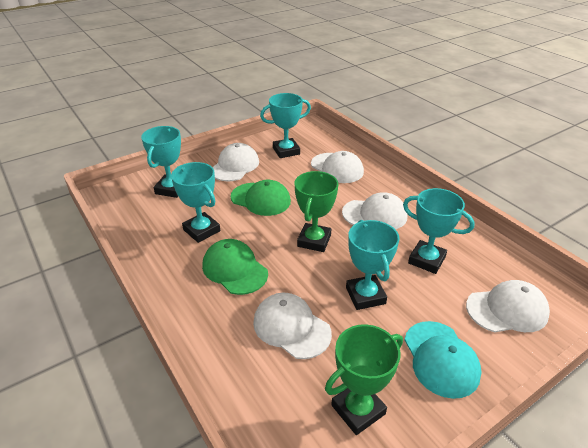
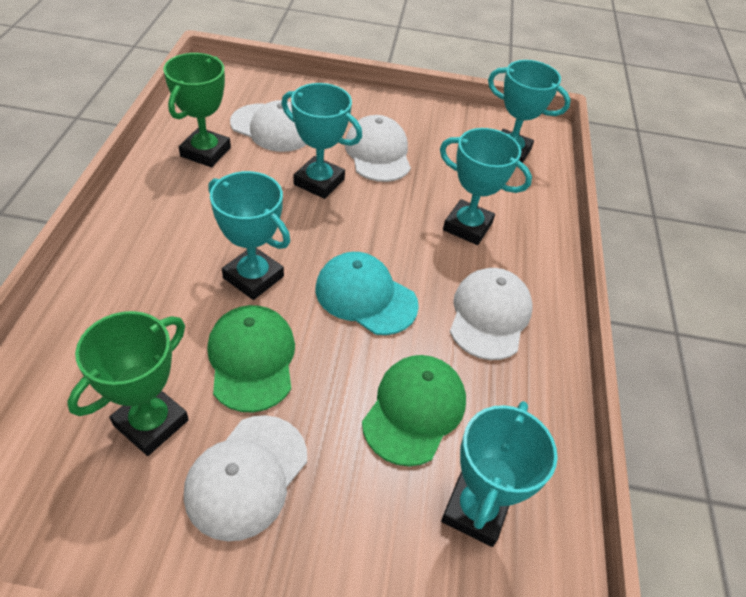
white cap: 5 -> 4

